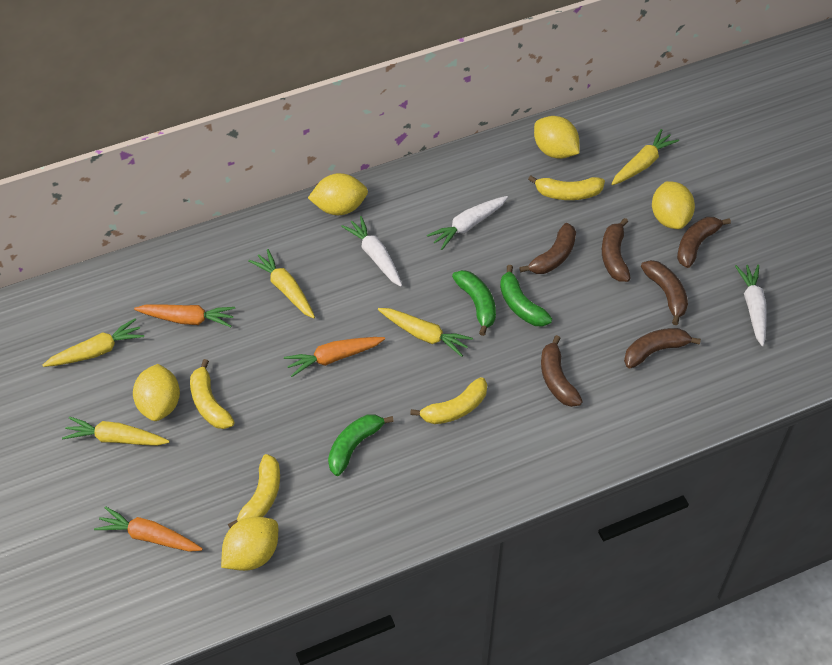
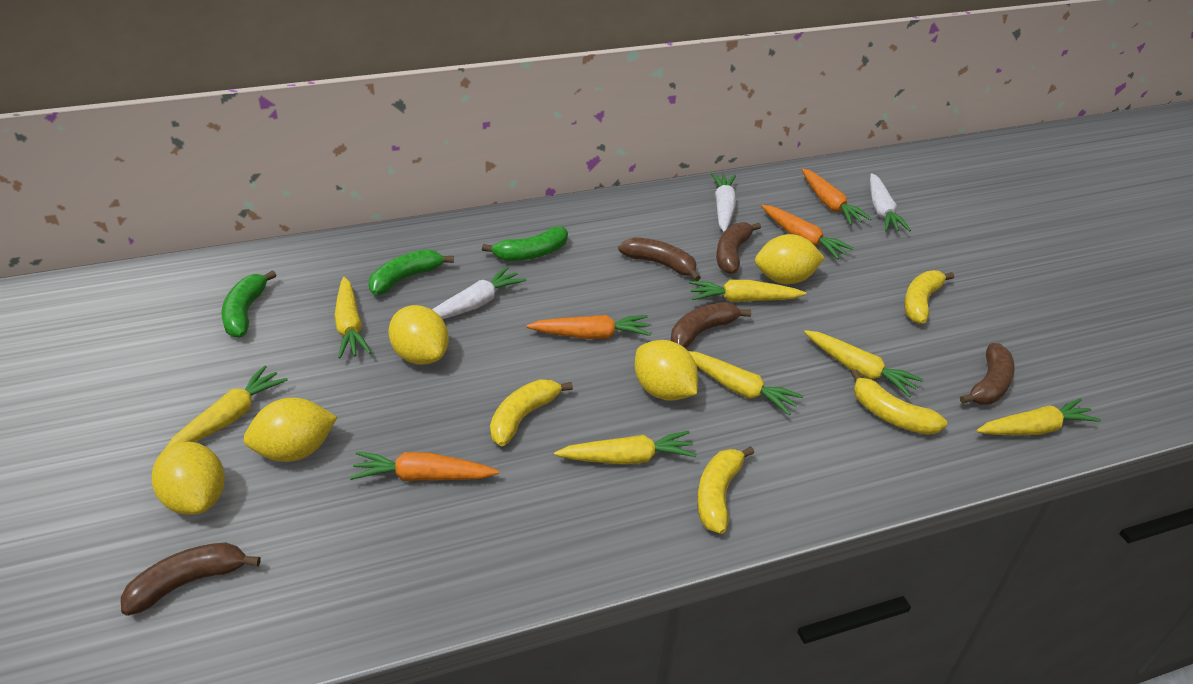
brown banana: 6 -> 5
orange carrot: 3 -> 4
yellow carrot: 5 -> 7

